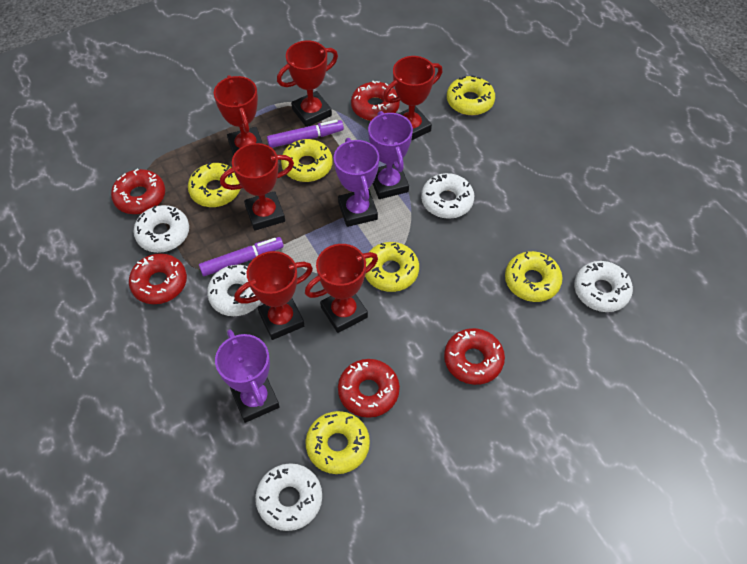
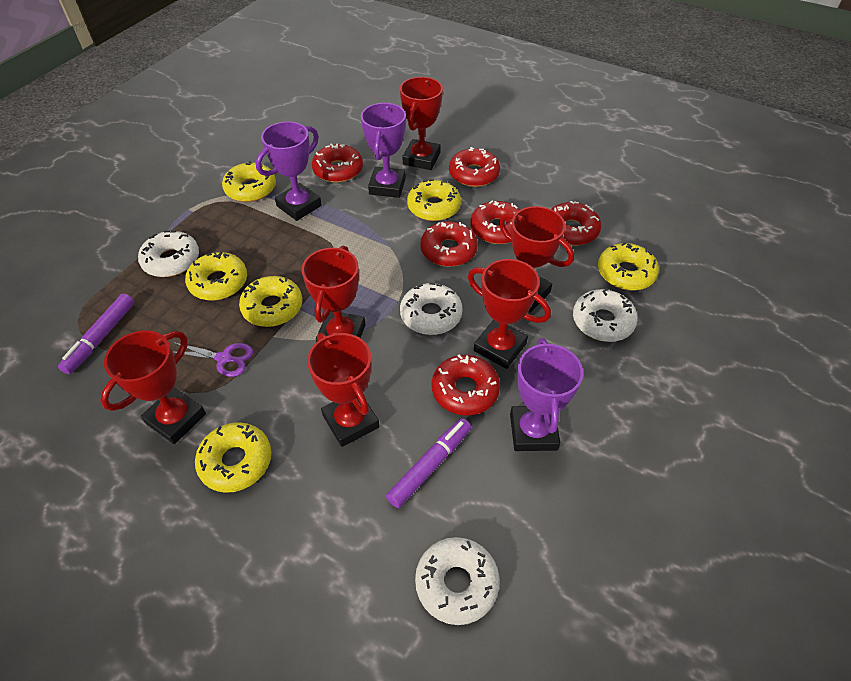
purple scissors: 0 -> 1
red donut: 5 -> 6
white donut: 5 -> 4

